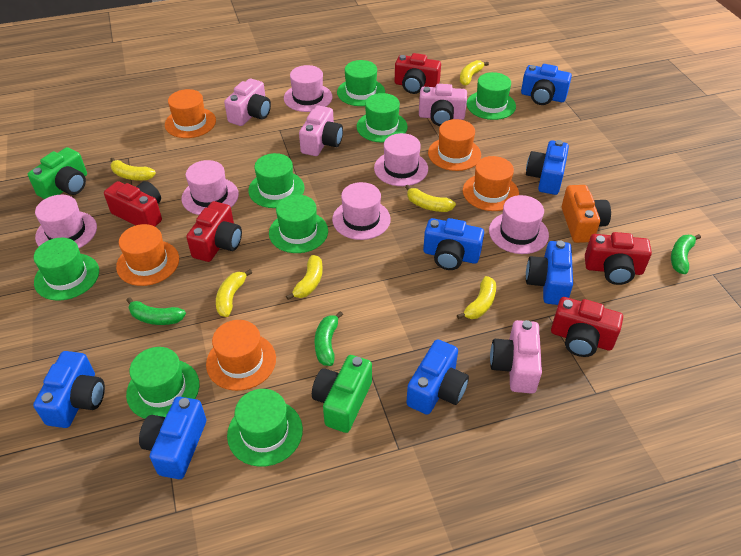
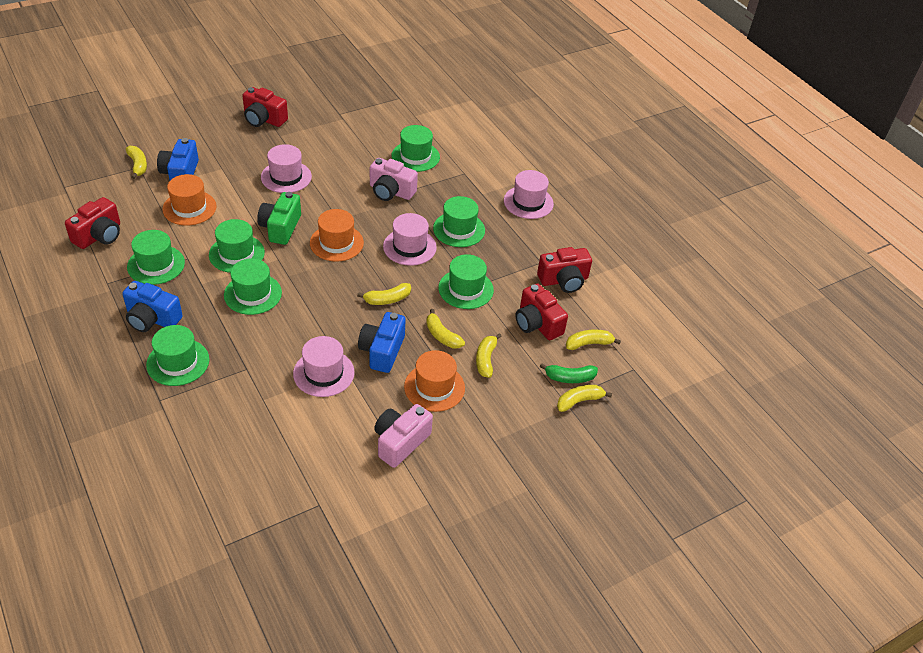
blue camera: 7 -> 3
green banana: 3 -> 1
green camera: 2 -> 1
green hat: 8 -> 7
orange camera: 1 -> 0
orange hat: 5 -> 3
pink camera: 4 -> 2
pink hat: 6 -> 4
red camera: 5 -> 4

